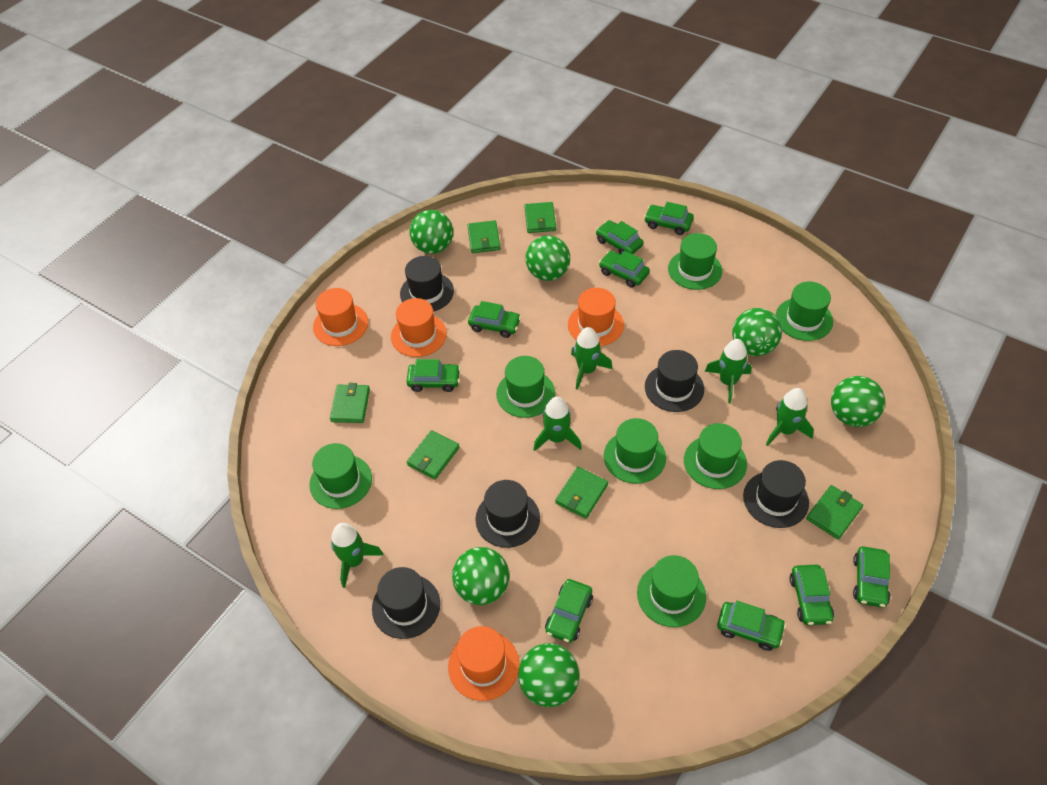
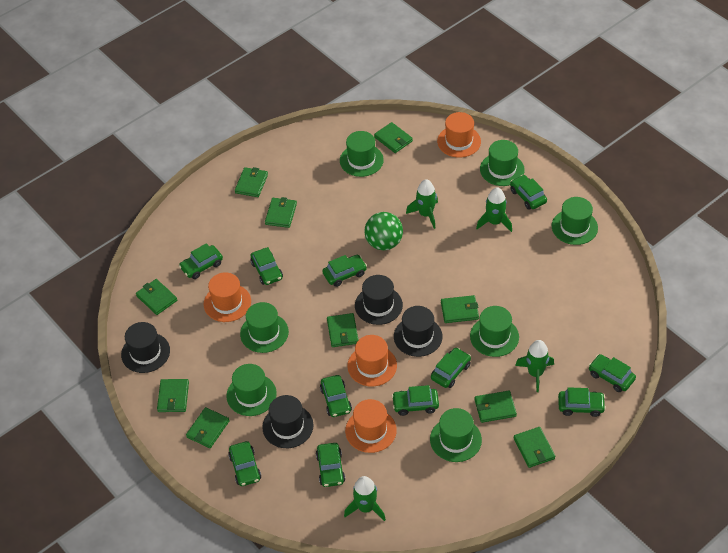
black hat: 5 -> 4
green ball: 6 -> 1
green car: 9 -> 11
green rocket: 5 -> 4
green wallet: 6 -> 10

